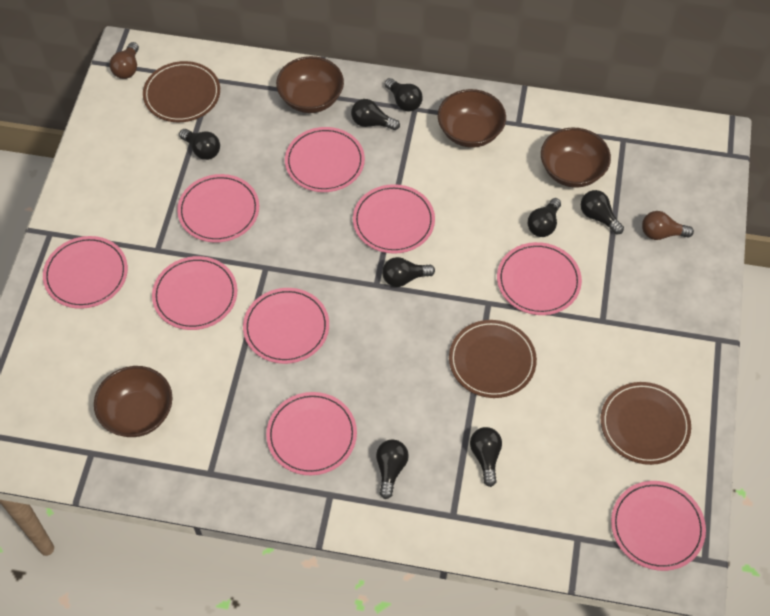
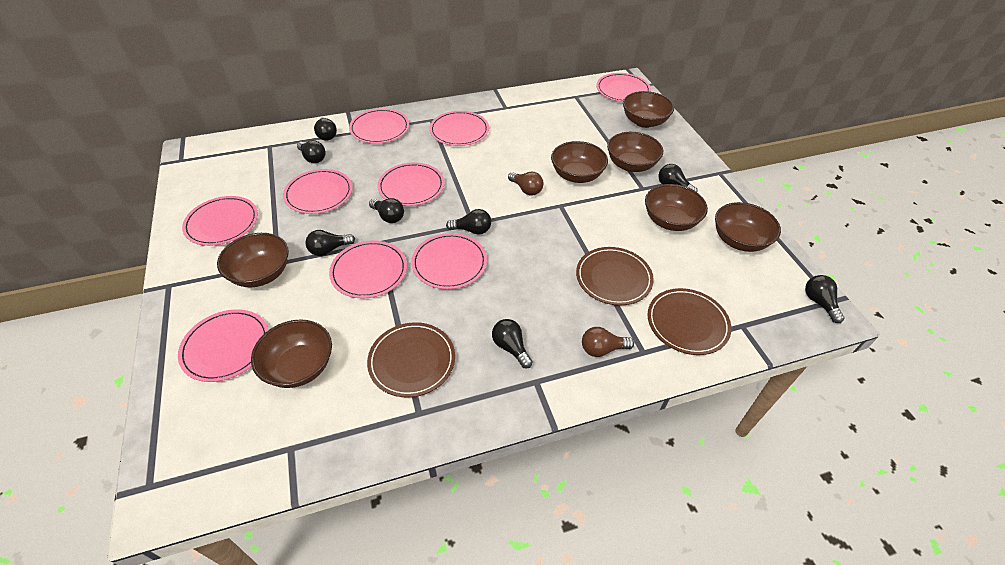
brown bowl: 4 -> 7

